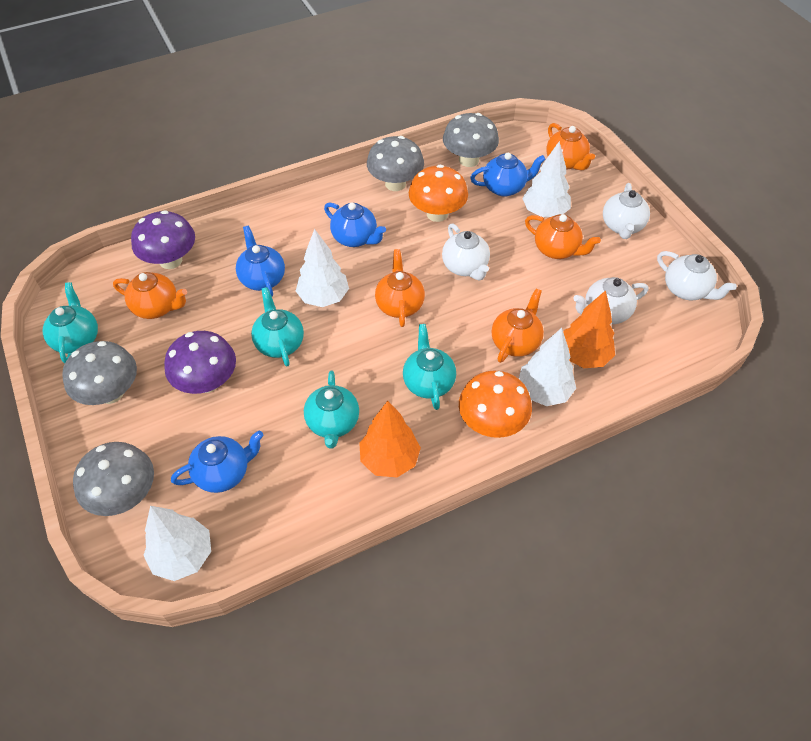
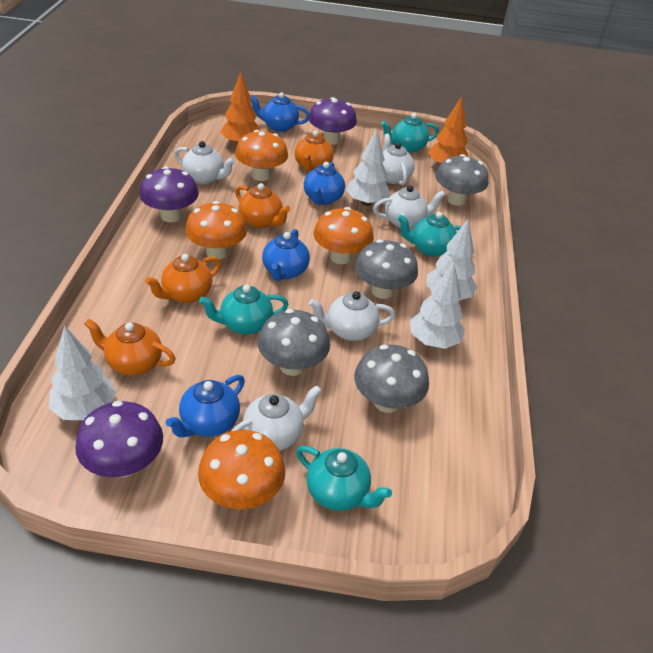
orange mushroom: 2 -> 4
orange teapot: 5 -> 4
purple mushroom: 2 -> 3
white teapot: 4 -> 5

